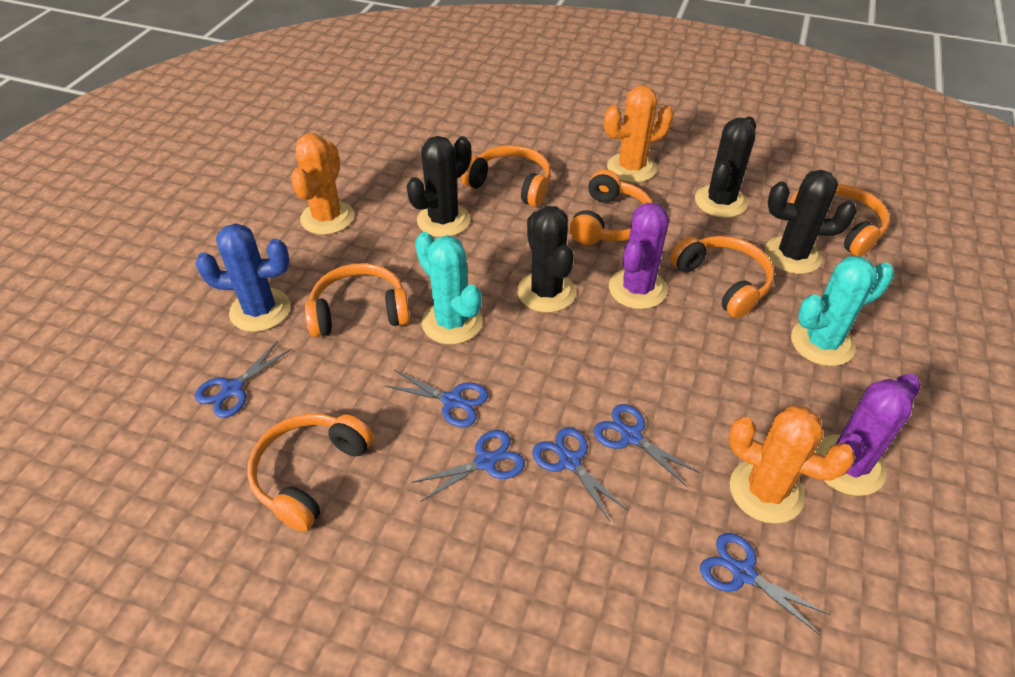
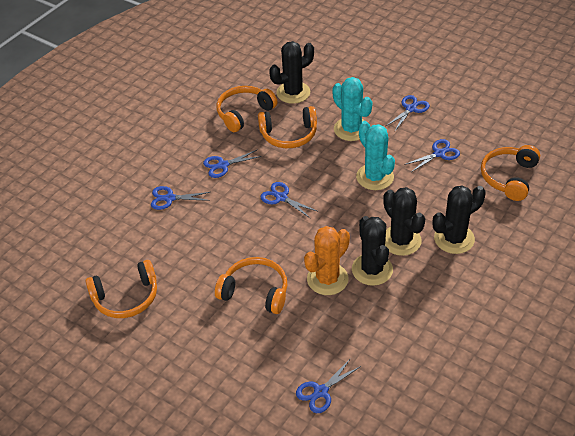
blue cactus: 1 -> 0
orange cactus: 3 -> 1
orange headphones: 6 -> 5
purple cactus: 2 -> 0

